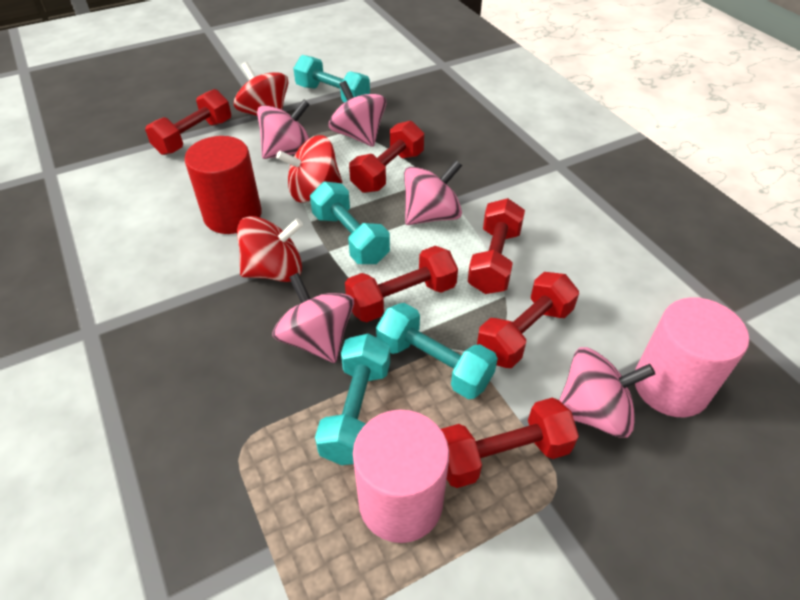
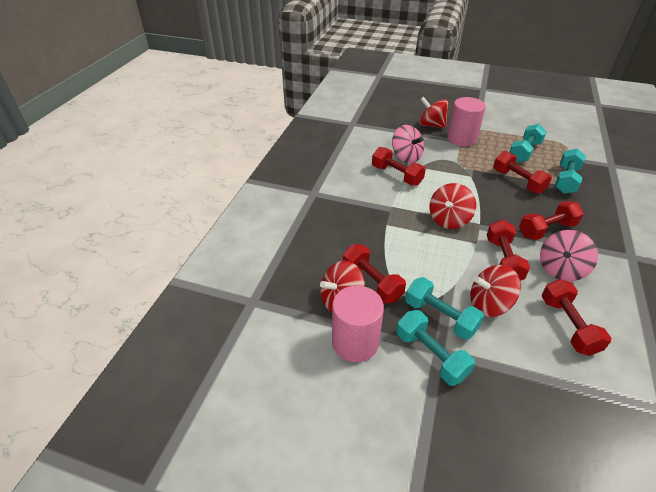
pink spinning top: 5 -> 2
red cylinder: 1 -> 0
red spinning top: 3 -> 4

